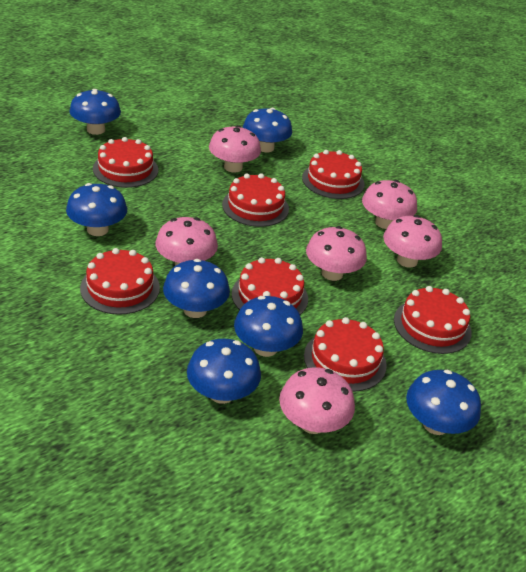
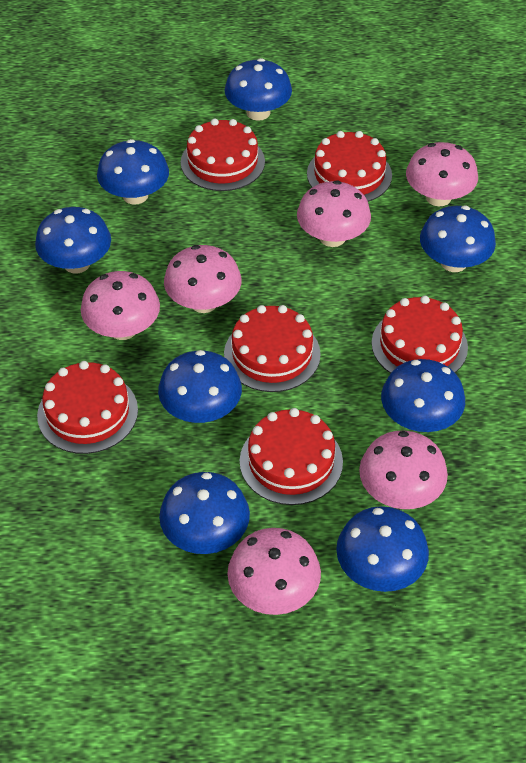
blue mushroom: 7 -> 8
red cake: 7 -> 6

